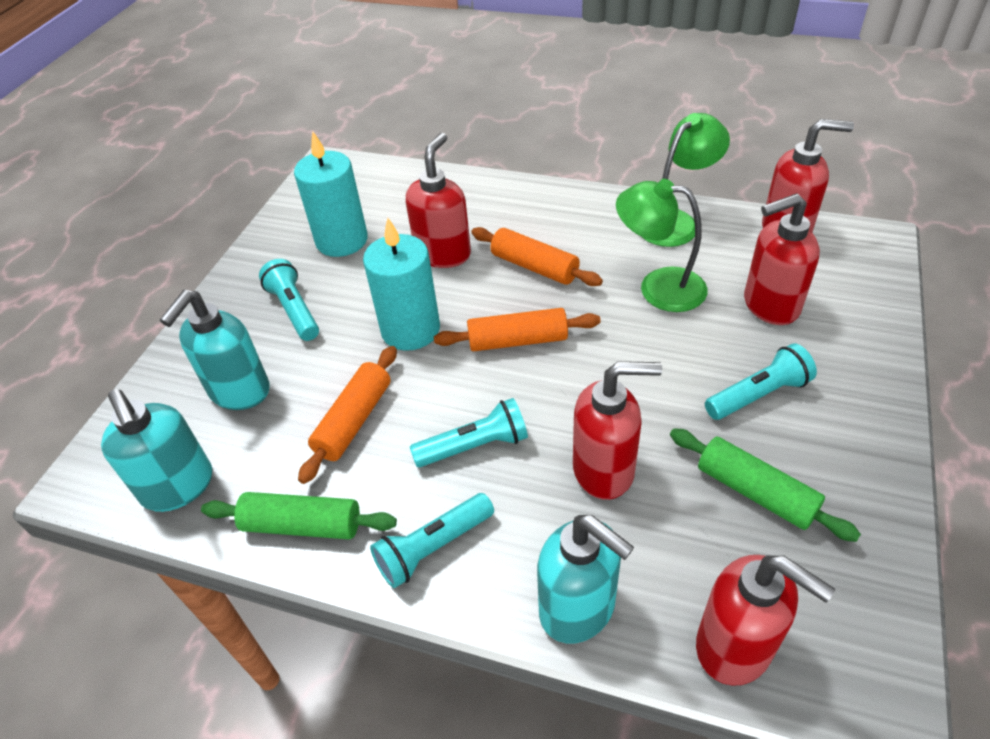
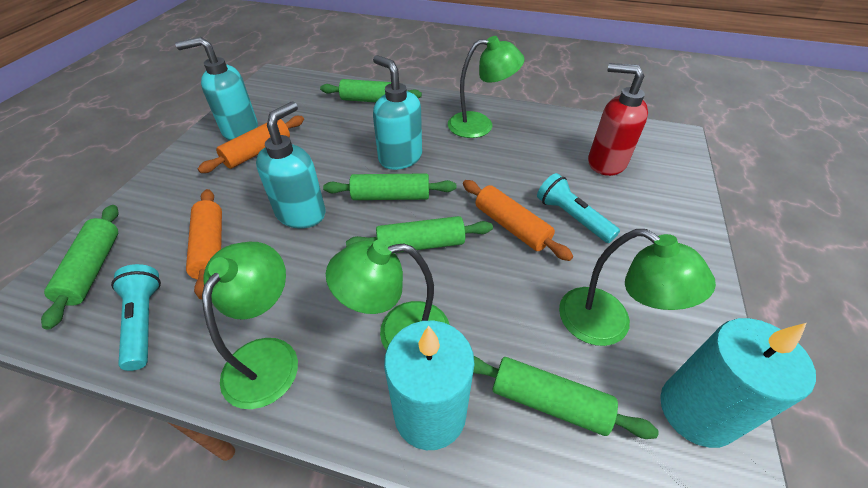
green lamp: 2 -> 4
green rolling pin: 2 -> 5
red soap dispenser: 5 -> 1
turquoise flashlight: 4 -> 2

